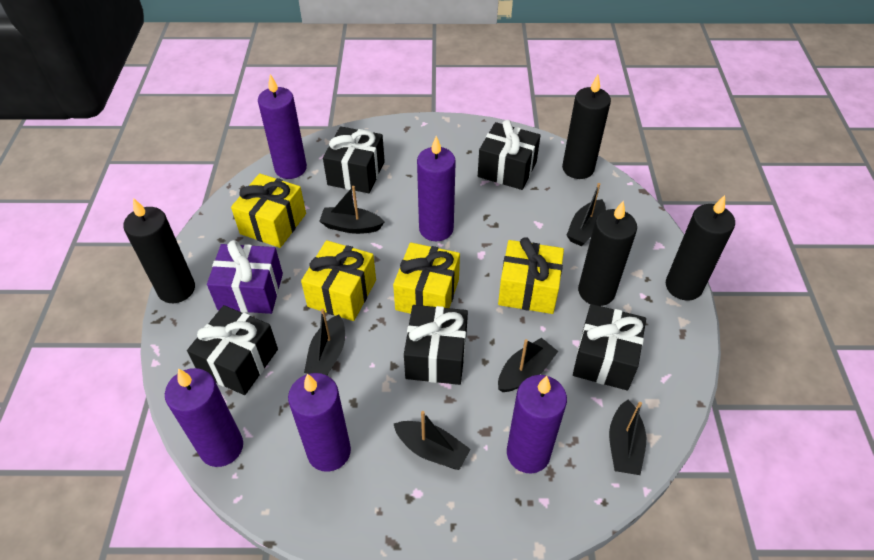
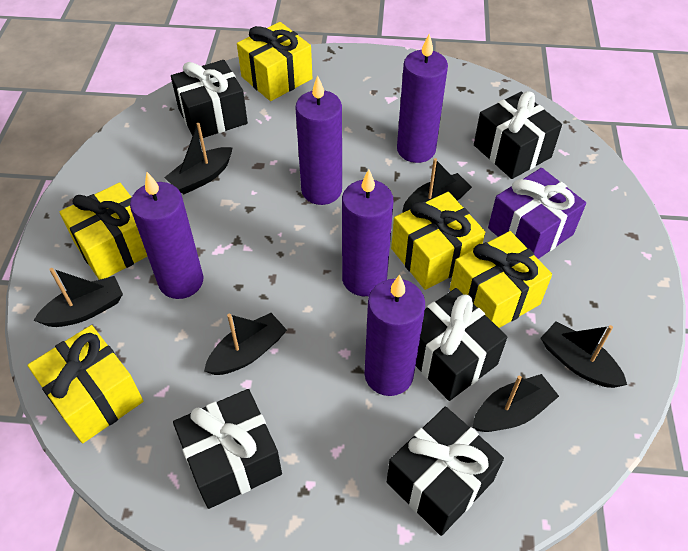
black candle: 4 -> 0
yellow gift: 4 -> 5

